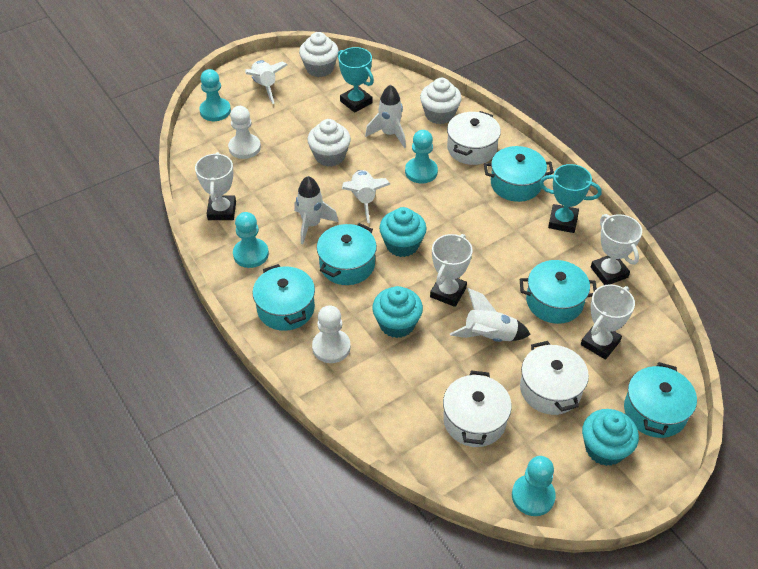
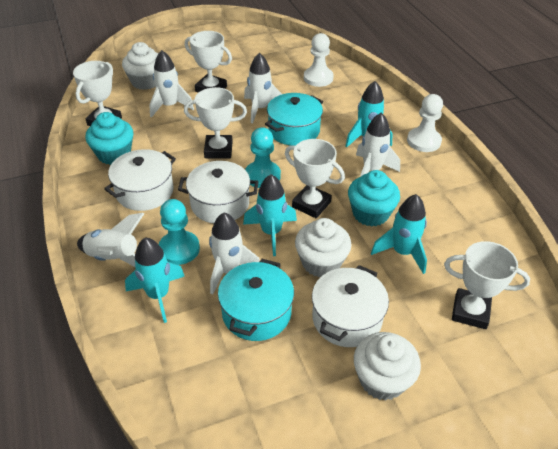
turquoise cupcake: 3 -> 2
turquoise pawn: 4 -> 2
turquoise pot: 5 -> 2
turquoise rocket: 0 -> 4
turquoise trophy: 2 -> 0
white trophy: 4 -> 5

